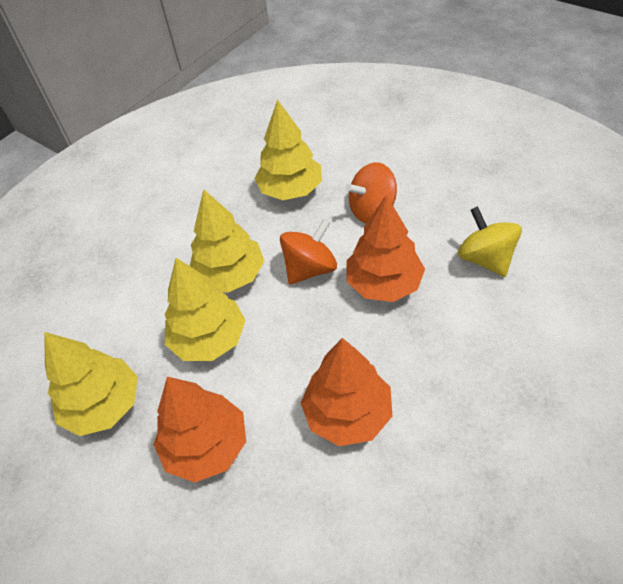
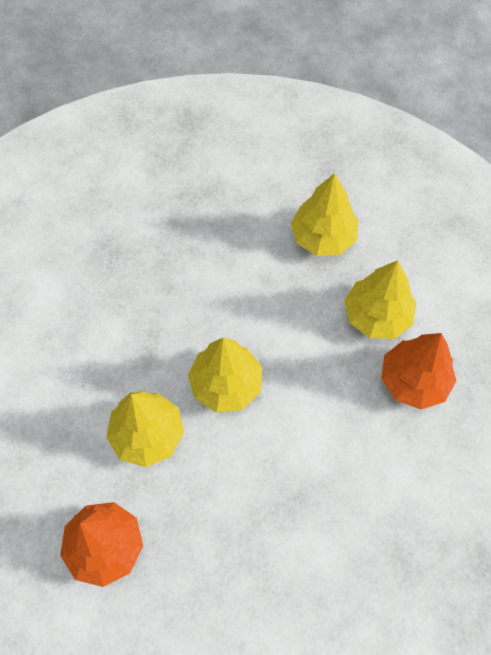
orange spinning top: 2 -> 0
orange tree: 3 -> 2
yellow spinning top: 1 -> 0

